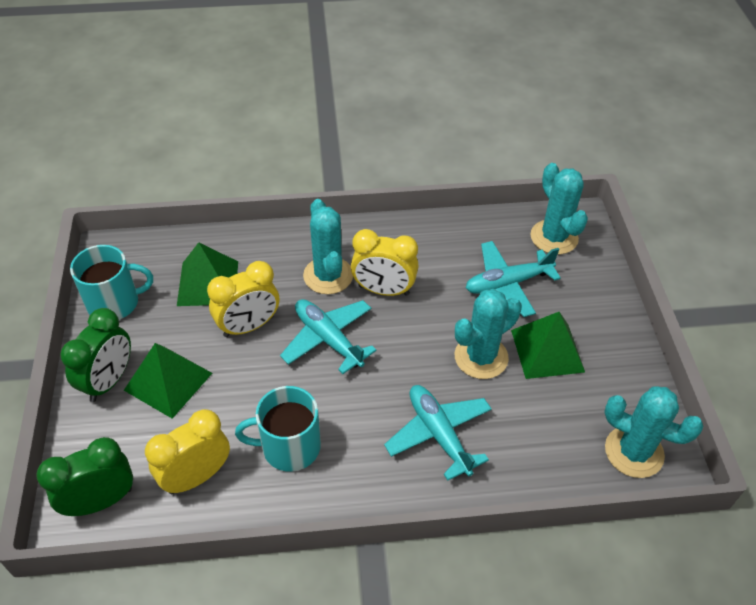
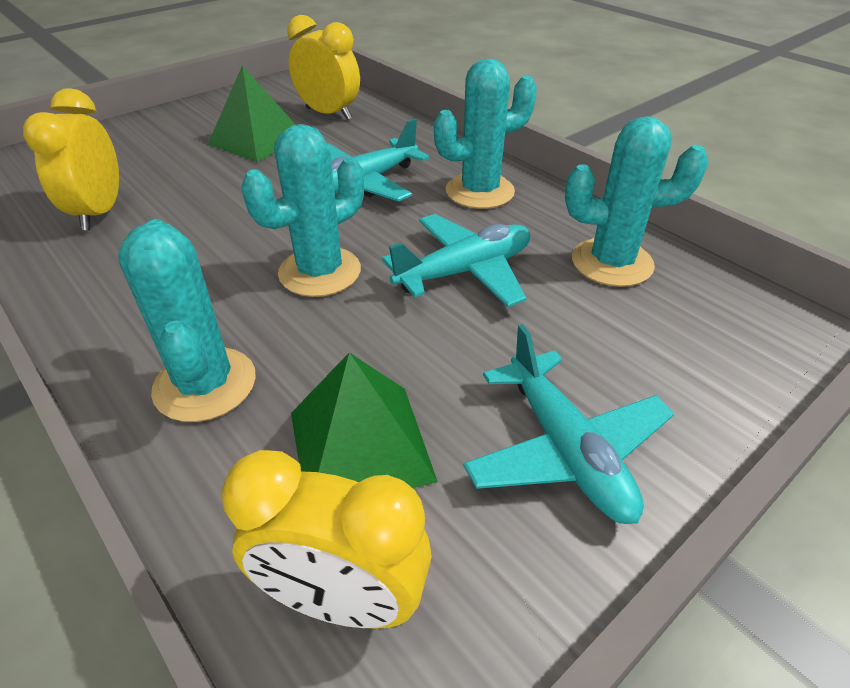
green clock: 2 -> 0
green pyramid: 3 -> 2
turquoise mug: 2 -> 0

